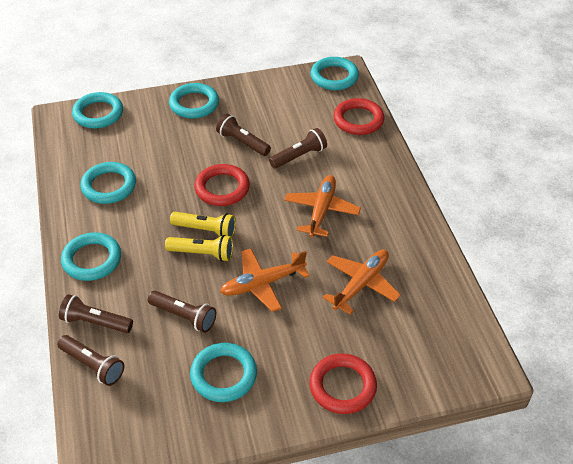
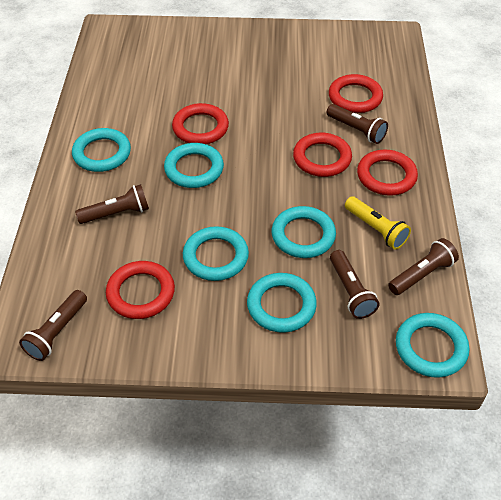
orange plane: 3 -> 0
red ring: 3 -> 5
yellow flashlight: 2 -> 1

